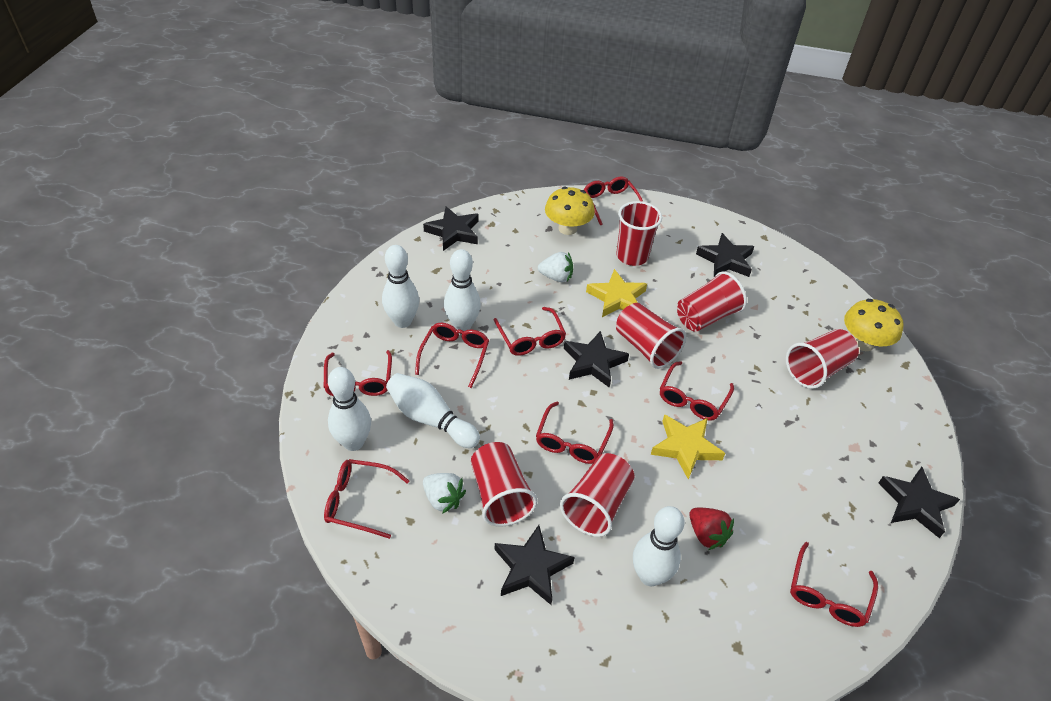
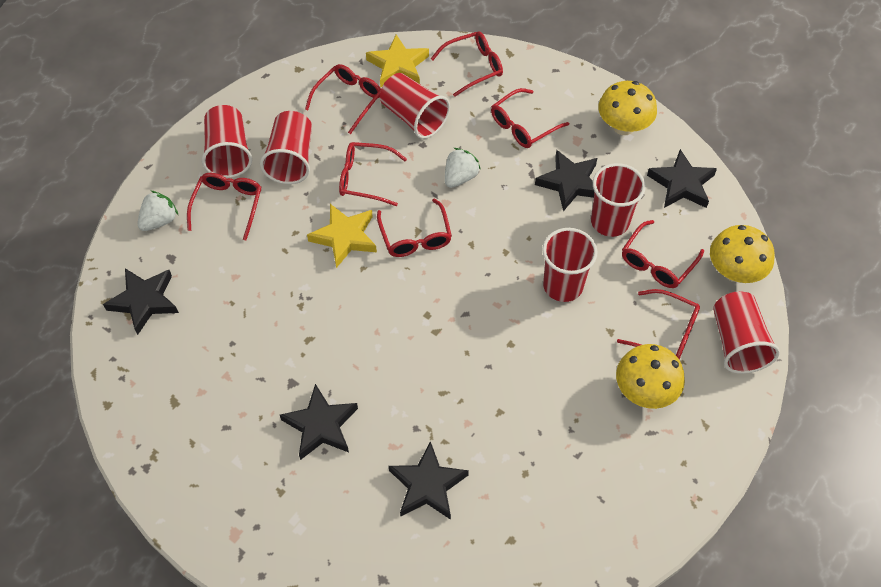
red strawberry: 1 -> 0
white bowling pin: 5 -> 0
yellow mushroom: 2 -> 3

